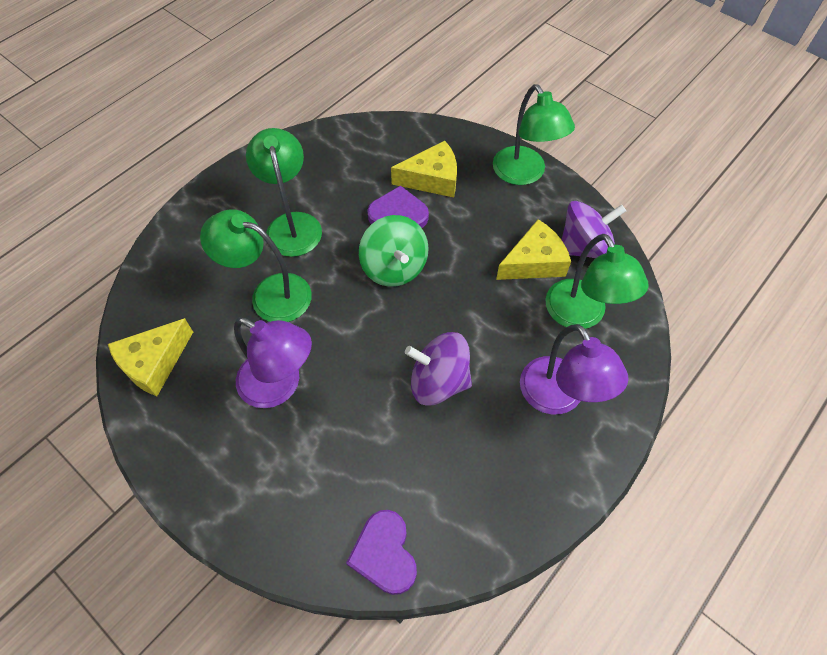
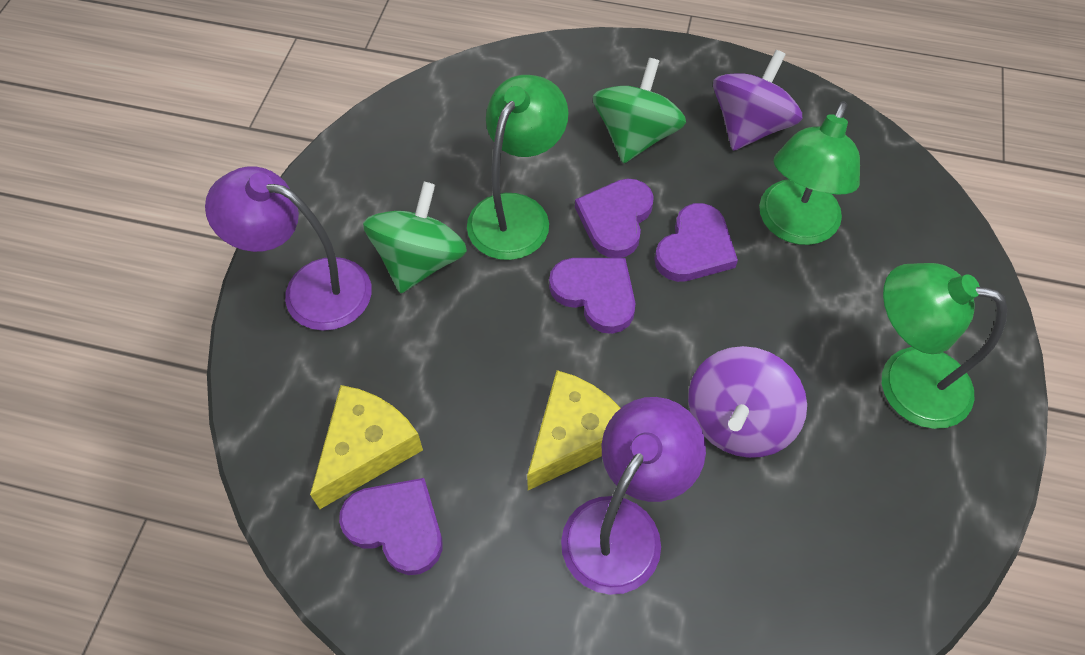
green lamp: 4 -> 3
green spinning top: 1 -> 2
purple heart: 2 -> 4
yellow cheese: 3 -> 2

